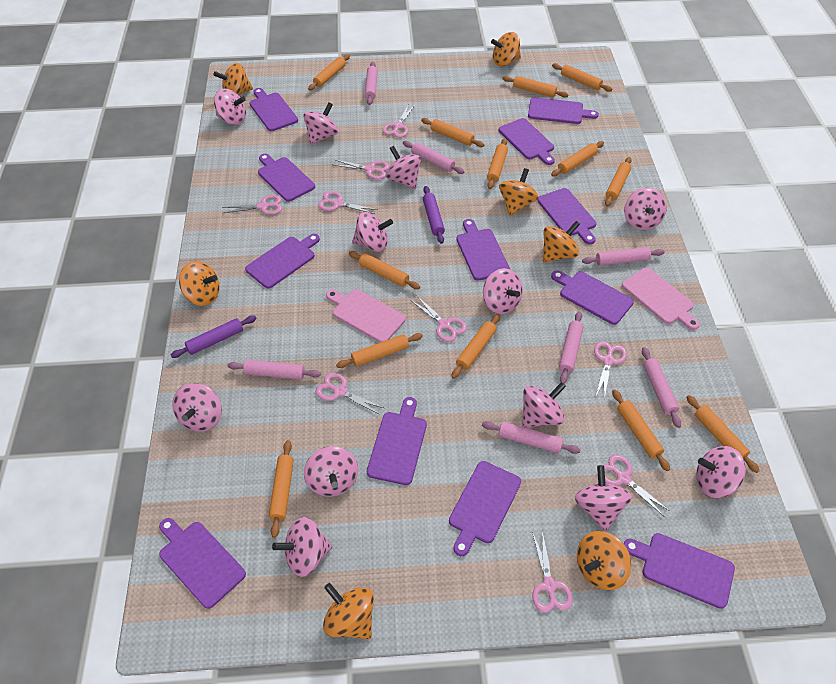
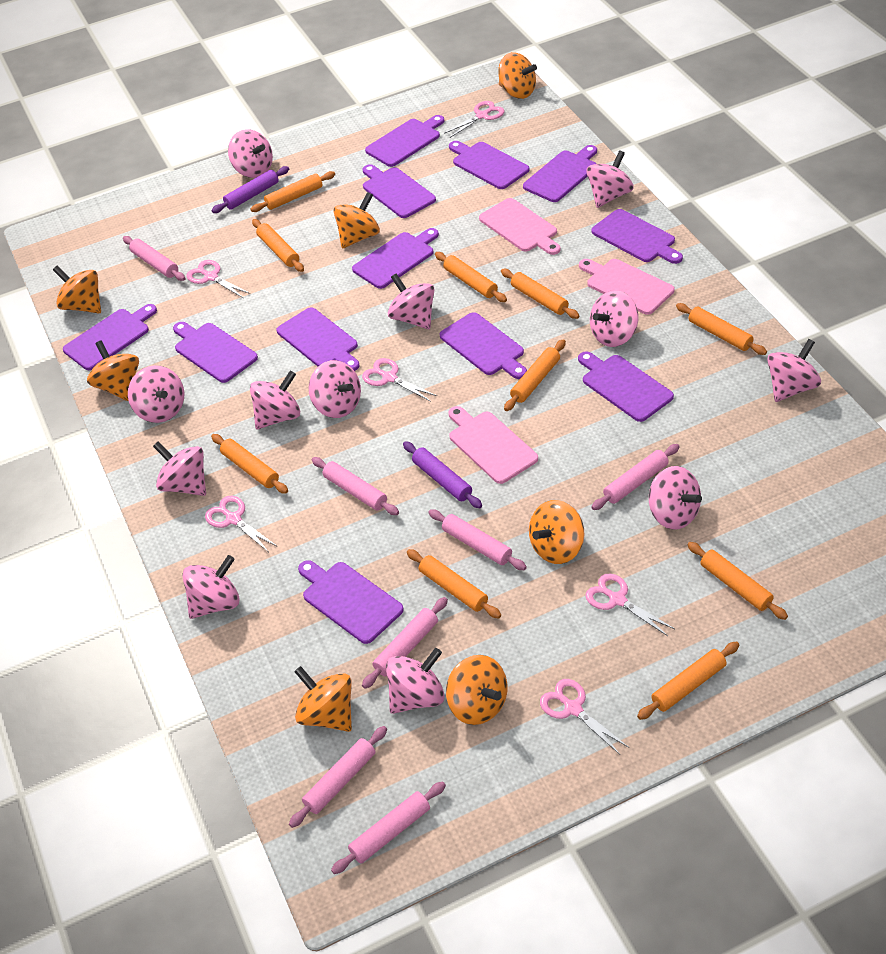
orange rolling pin: 13 -> 10
pink cutting board: 2 -> 3
pink scissors: 9 -> 6

